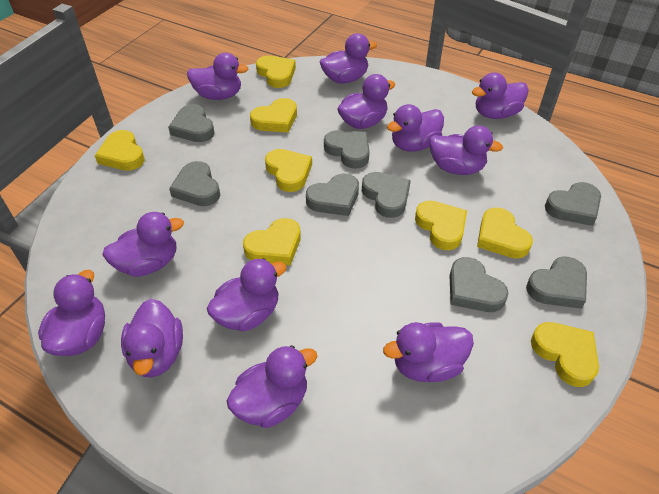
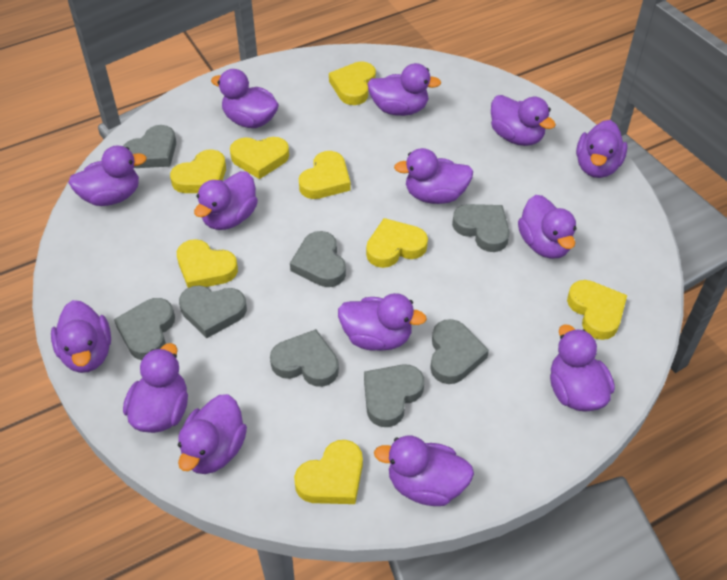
purple duck: 12 -> 14

